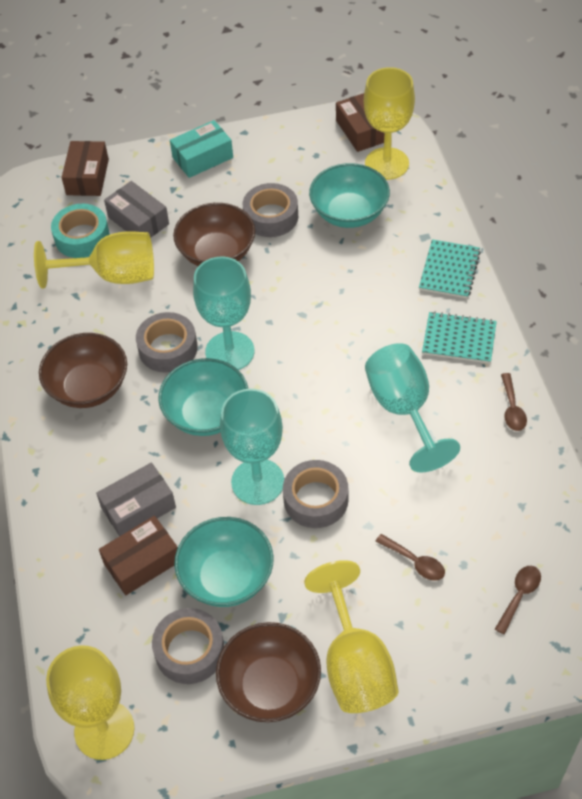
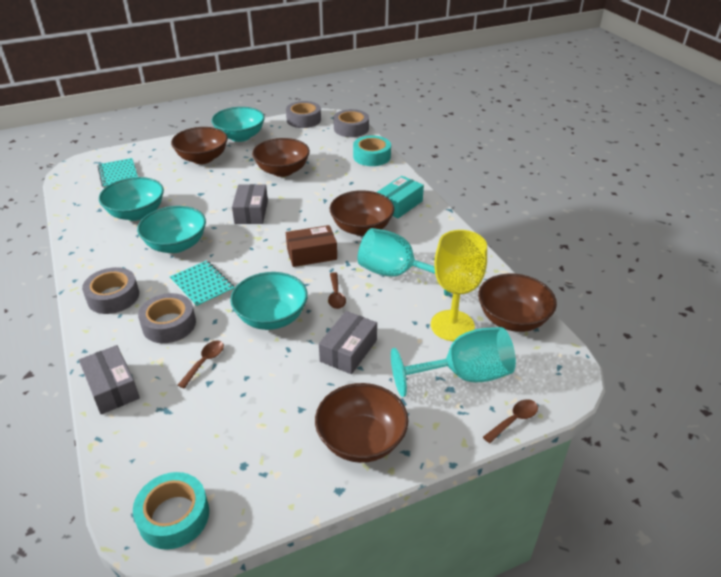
brown bowl: 3 -> 5
brown box: 3 -> 1
grey box: 2 -> 3
turquoise bowl: 3 -> 4
turquoise goblet: 3 -> 2
turquoise tape: 1 -> 2
yellow goblet: 4 -> 1

